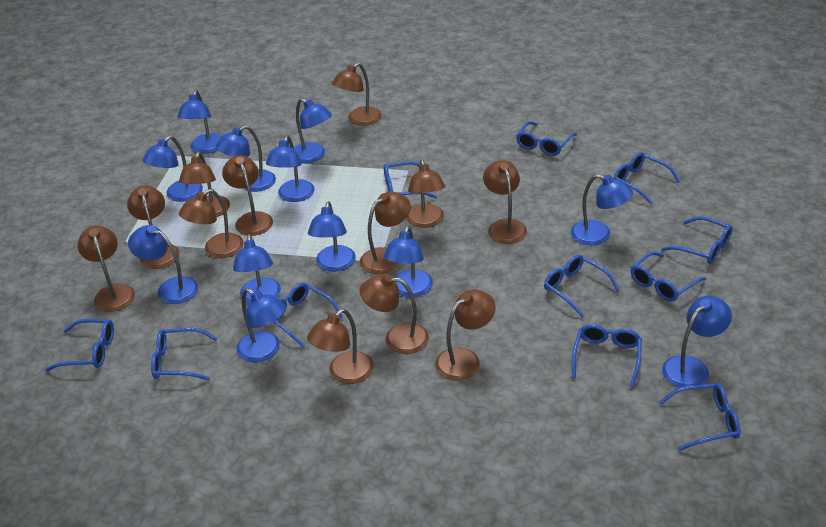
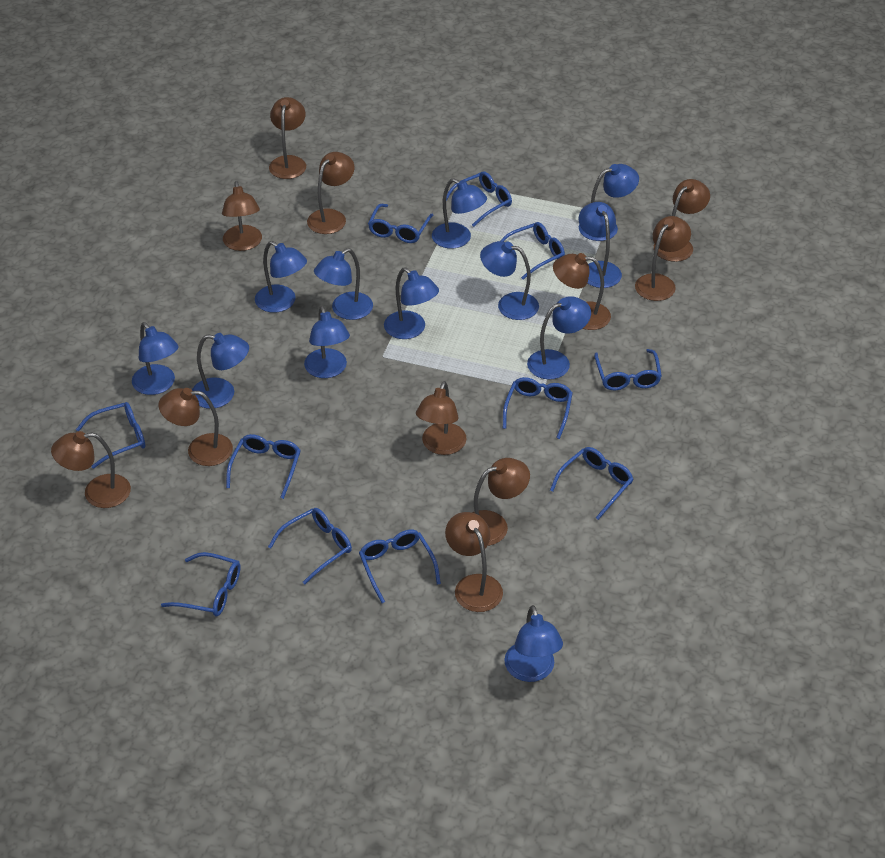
brown lamp: 12 -> 11

